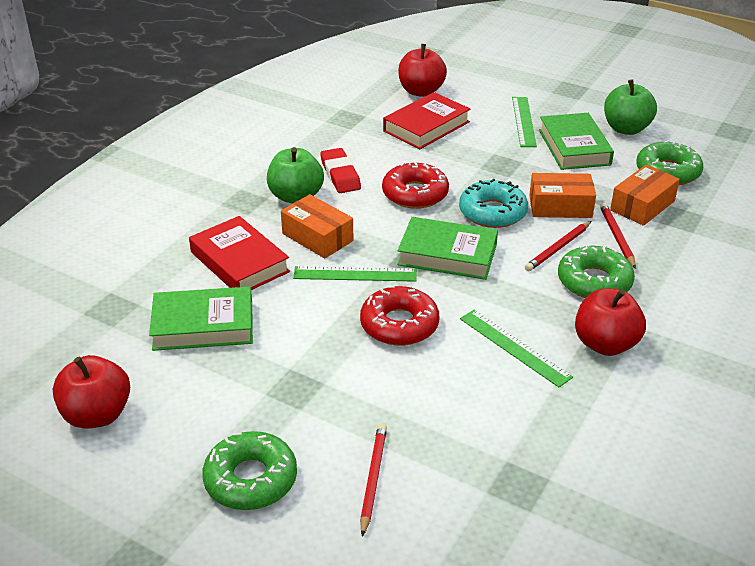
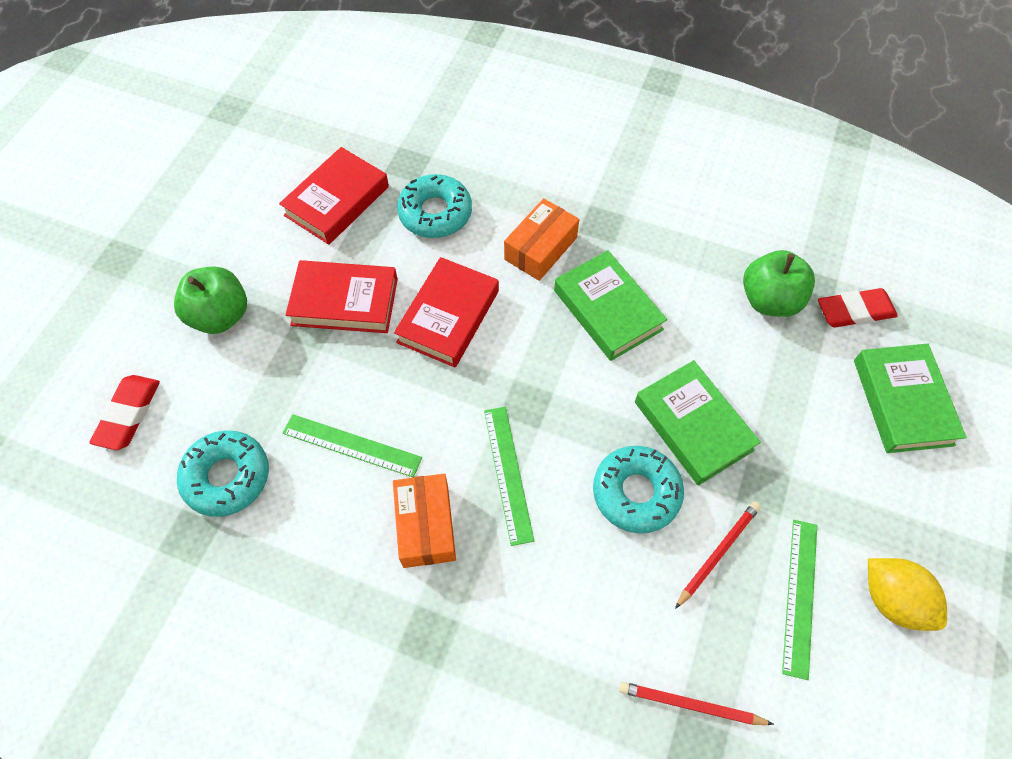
green donut: 3 -> 0
orange box: 3 -> 2
red apple: 3 -> 0
red book: 2 -> 3
red donut: 2 -> 0
red eraser: 1 -> 2
red pencil: 3 -> 2
turquoise donut: 1 -> 3
yellow lemon: 0 -> 1

